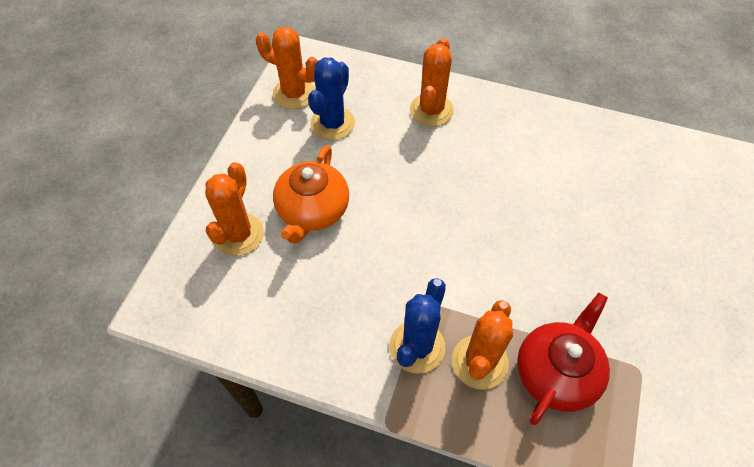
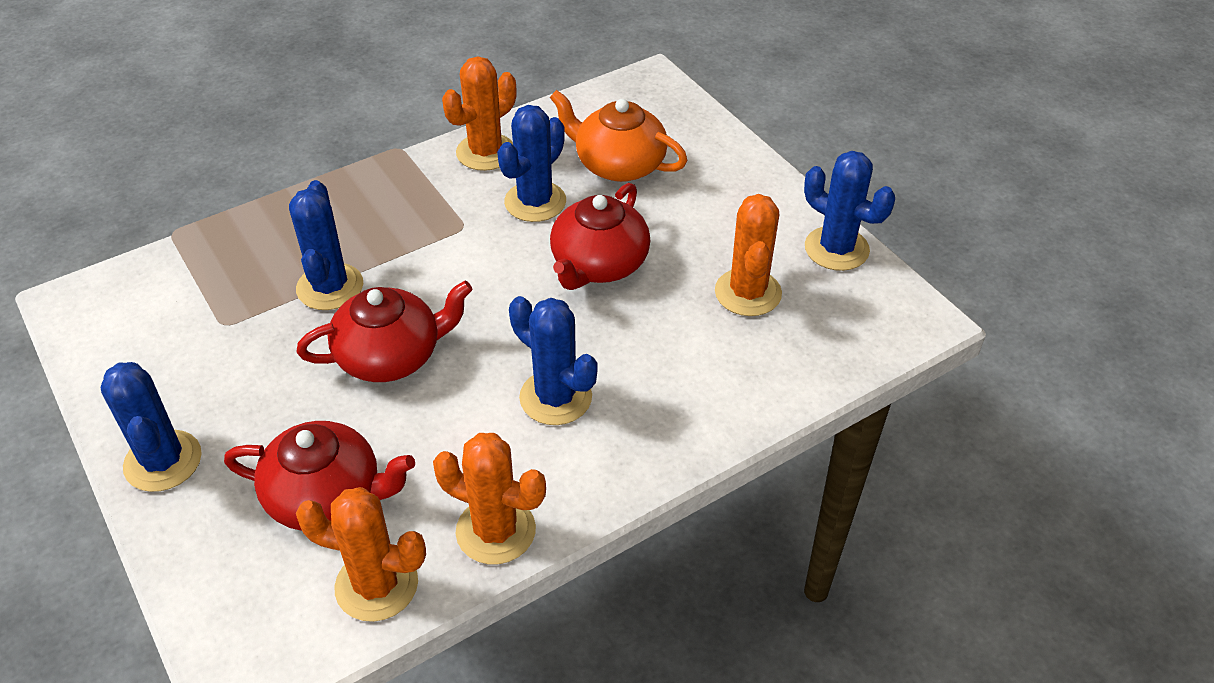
blue cactus: 2 -> 5
red teapot: 1 -> 3

